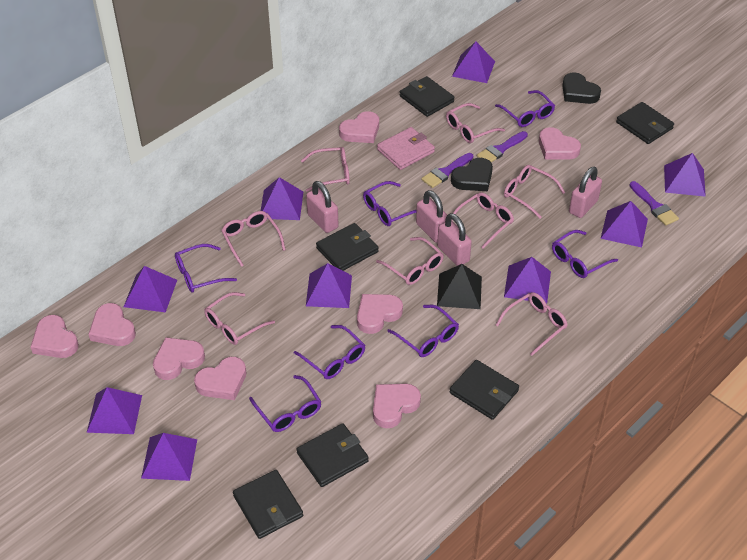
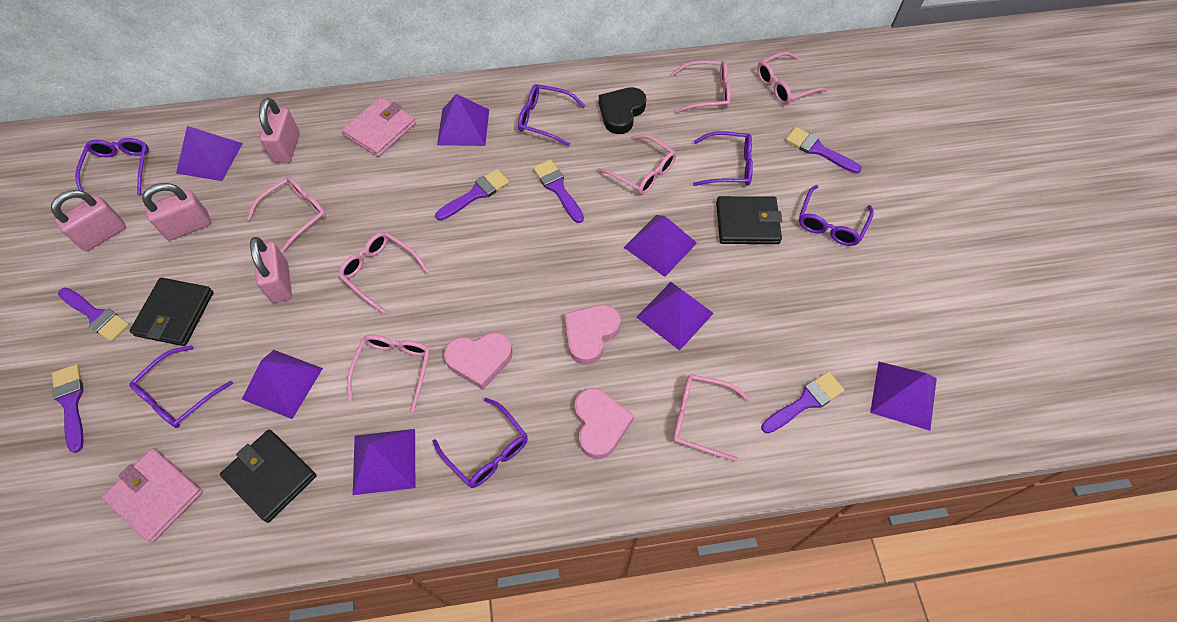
black heart: 2 -> 1
black pyramid: 1 -> 0
black wallet: 6 -> 3
pink glasses: 8 -> 7
pink heart: 8 -> 3
pink wallet: 1 -> 2
purple brush: 3 -> 6
purple glasses: 7 -> 6
purple pyramid: 9 -> 7

